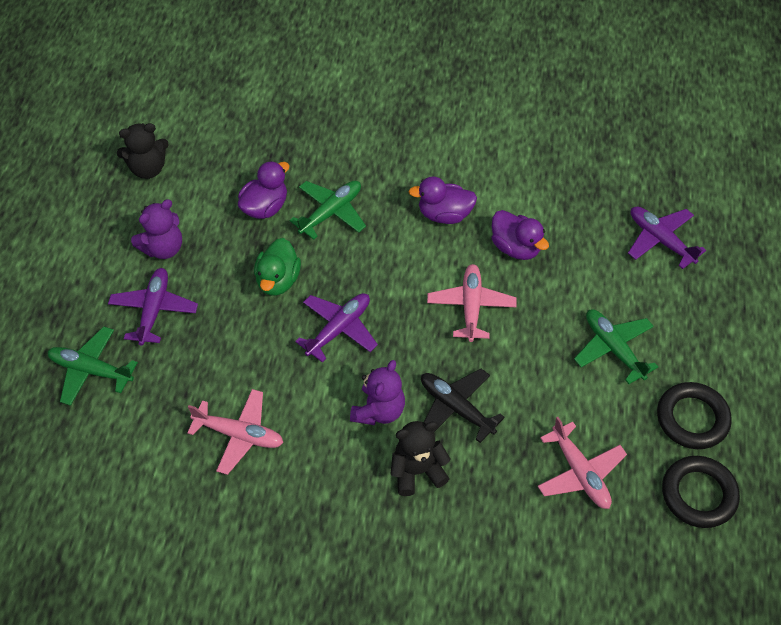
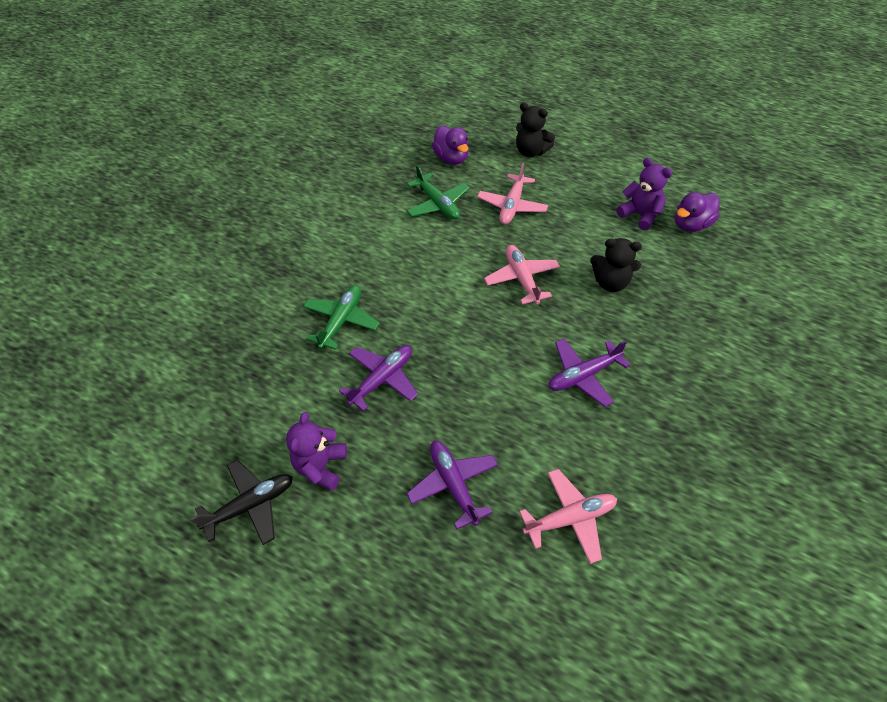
black ring: 2 -> 0
green duck: 1 -> 0
green plane: 3 -> 2
purple duck: 3 -> 2

